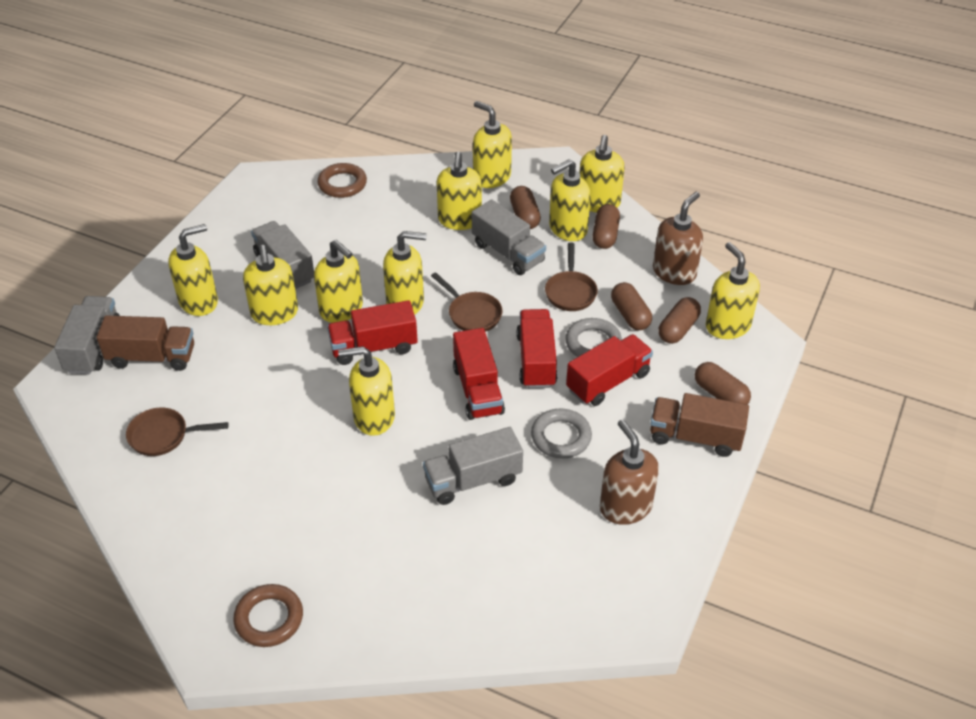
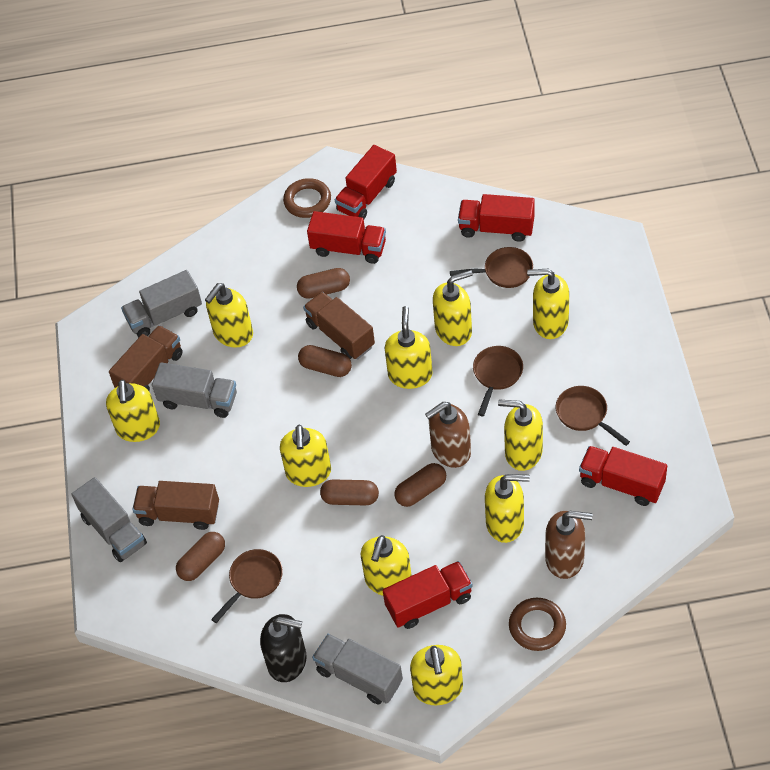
black soap dispenser: 0 -> 1
brown pan: 3 -> 4
brown truck: 2 -> 3
grey ring: 2 -> 0
red truck: 4 -> 5

